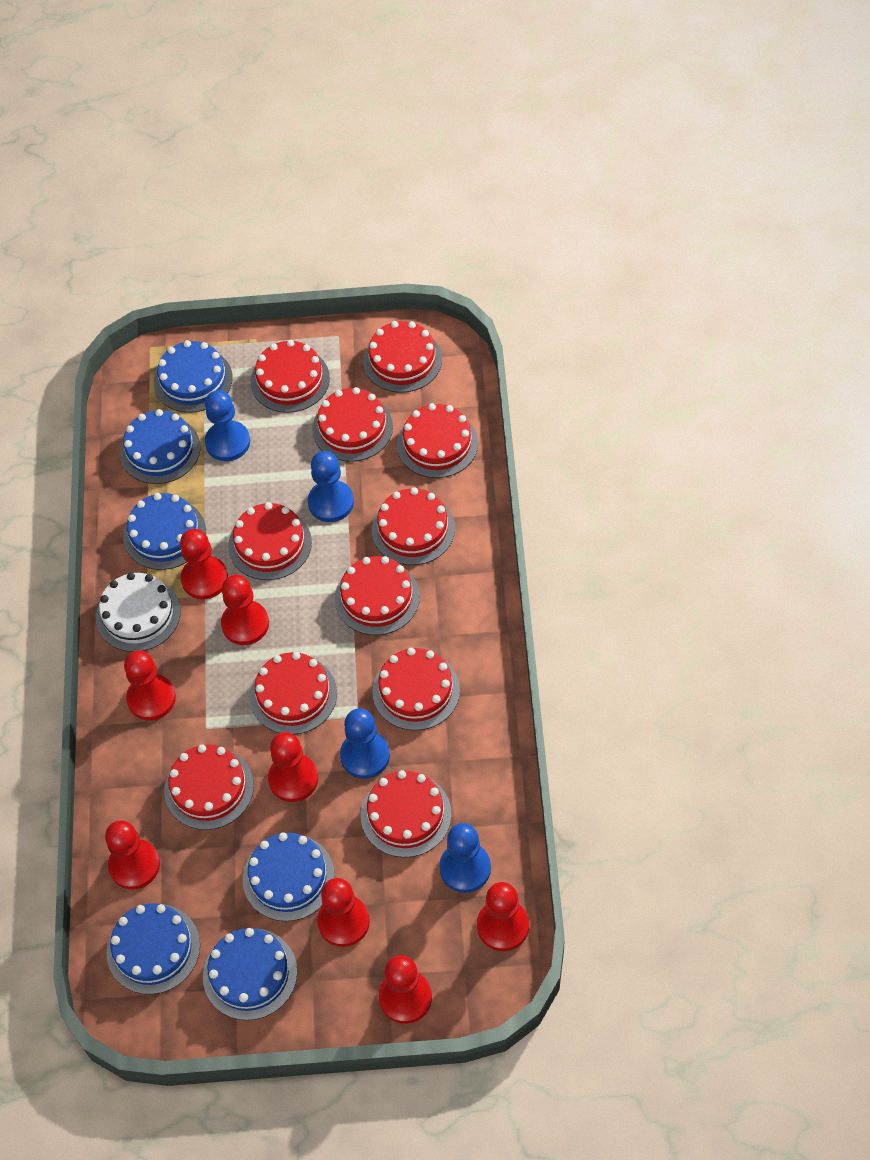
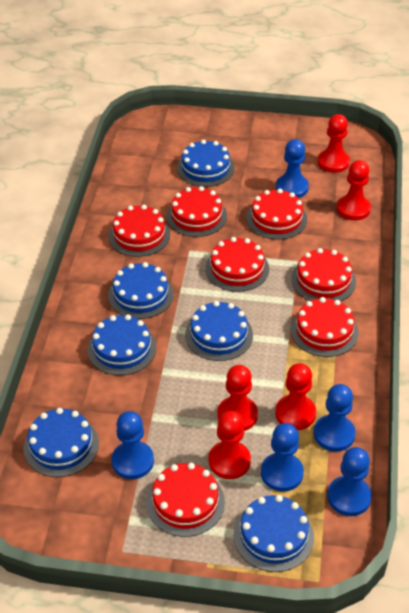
blue pawn: 4 -> 5
red cake: 11 -> 7
red pawn: 8 -> 5
white cake: 1 -> 0

